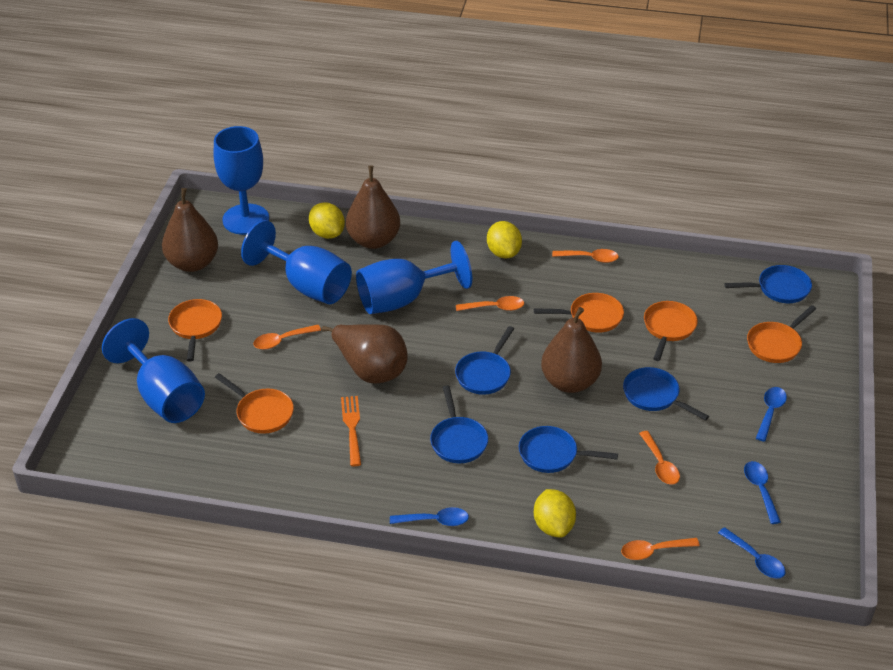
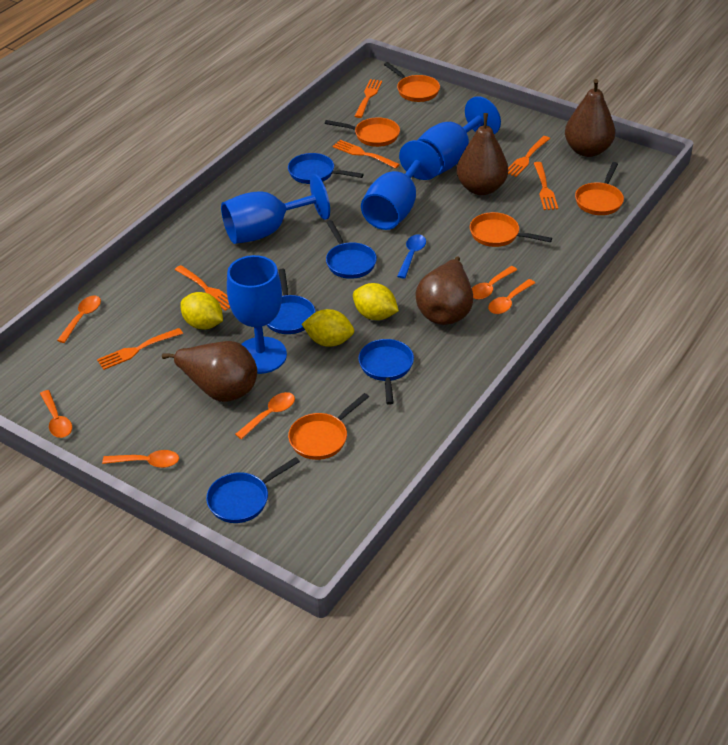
blue spoon: 4 -> 1
orange fork: 1 -> 6
orange spoon: 5 -> 6

